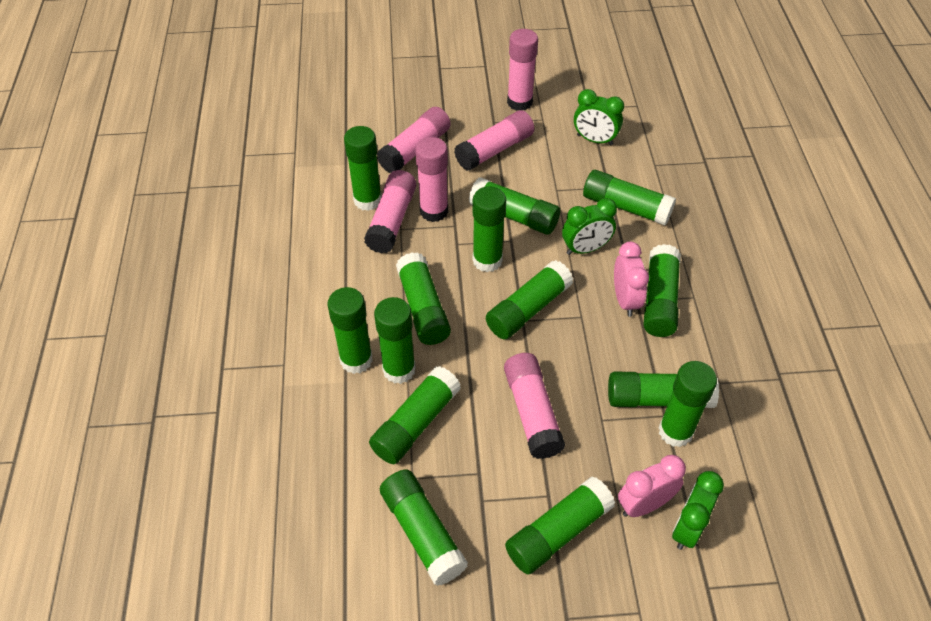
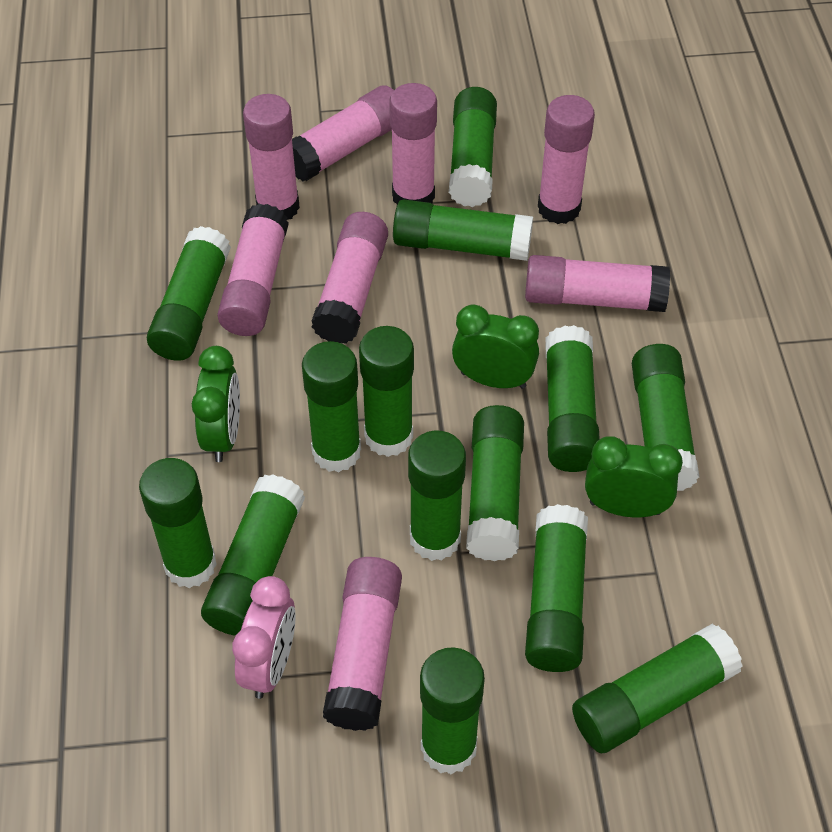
pink clock: 2 -> 1
pink glue stick: 6 -> 8

